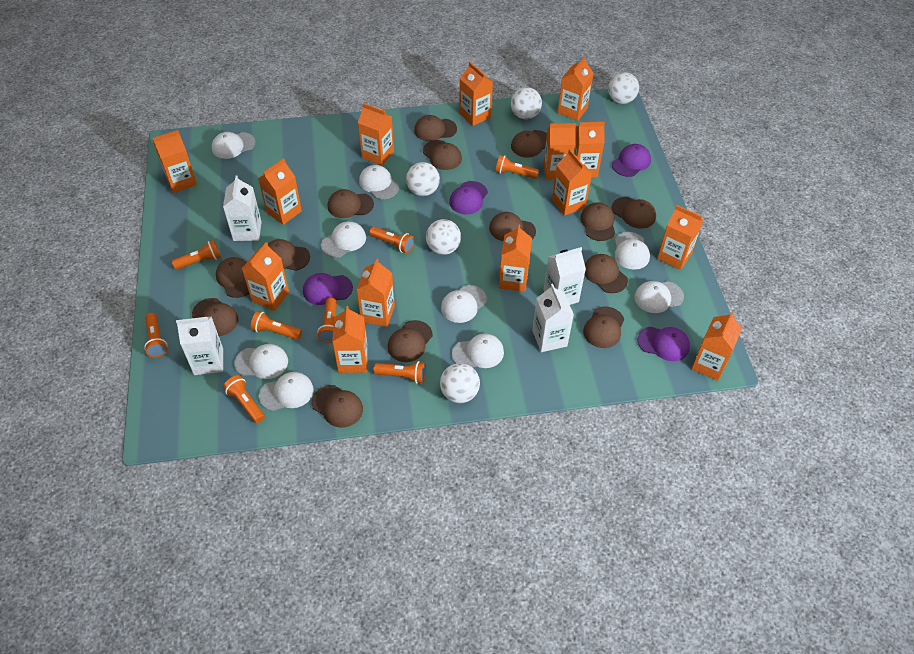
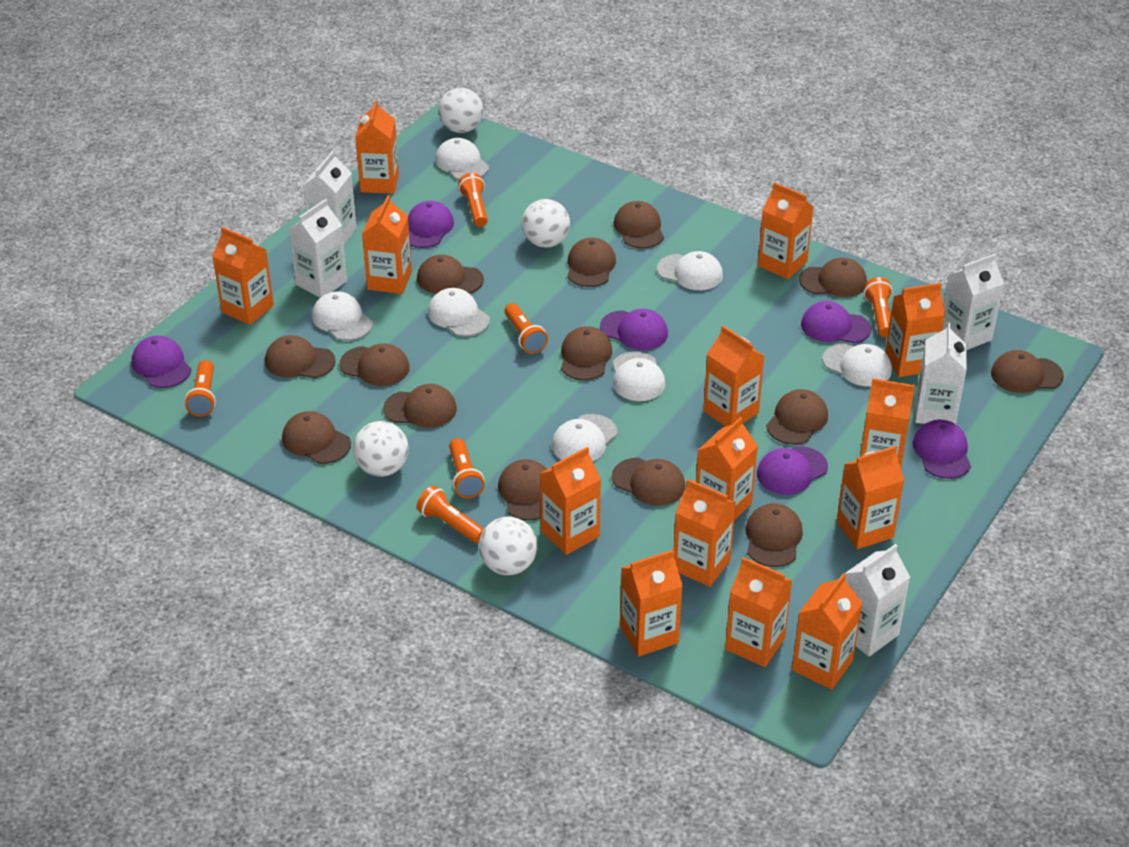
orange flashlight: 8 -> 6
purple cap: 4 -> 6
white ball: 5 -> 4
white cap: 9 -> 7
white carton: 4 -> 5

